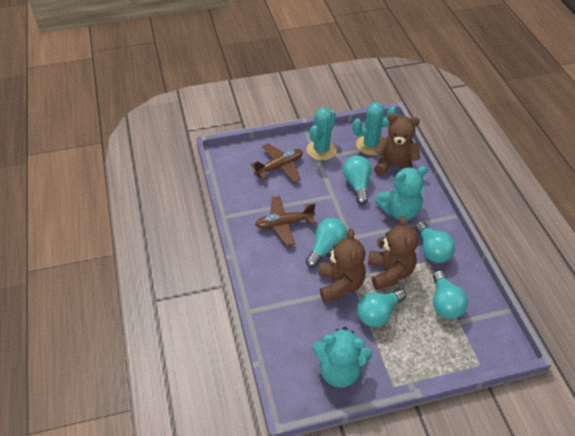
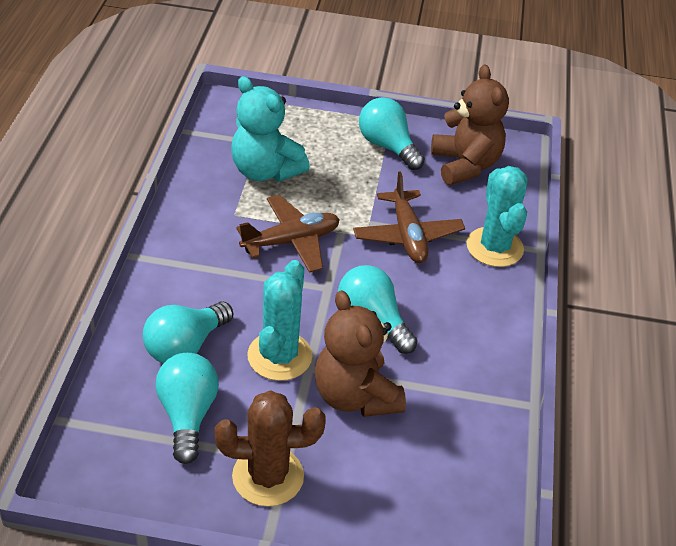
brown cactus: 0 -> 1
brown teddy bear: 3 -> 2
turquoise light bulb: 5 -> 4
turquoise teddy bear: 2 -> 1

